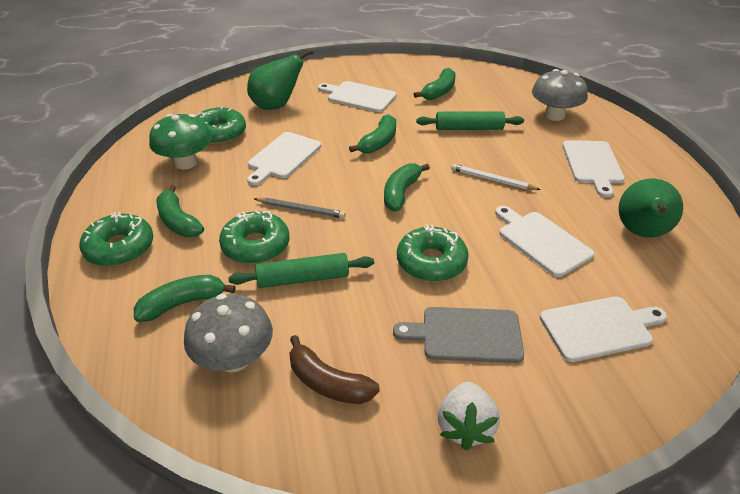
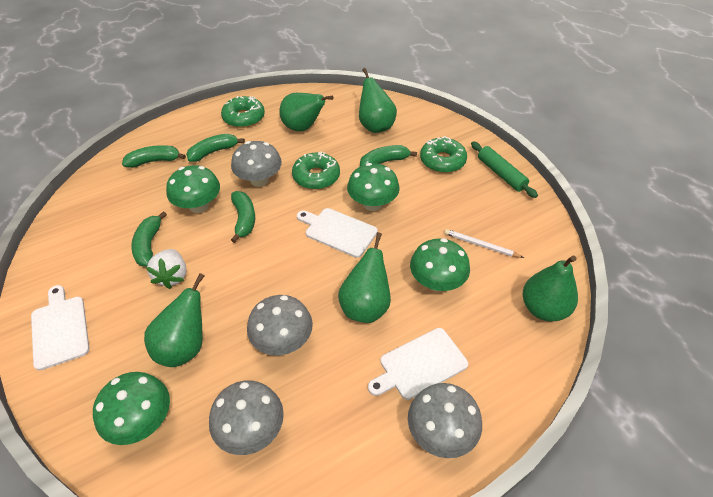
brown banana: 1 -> 0
green donut: 4 -> 3
green mushroom: 1 -> 4
green pear: 2 -> 5
green rolling pin: 2 -> 1
grey cutting board: 1 -> 0
grey mushroom: 2 -> 4
grey pencil: 1 -> 0
white cutting board: 5 -> 3

